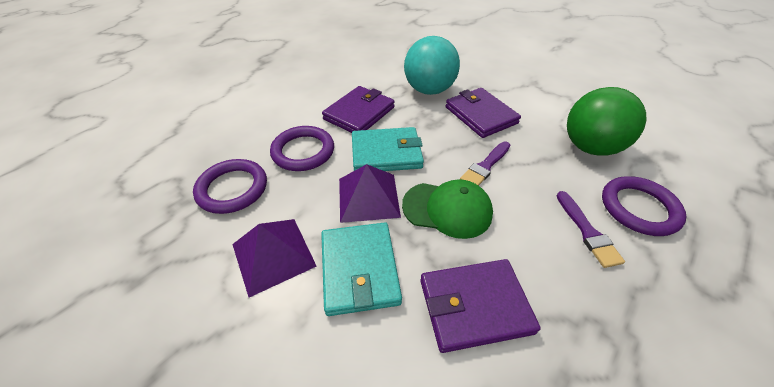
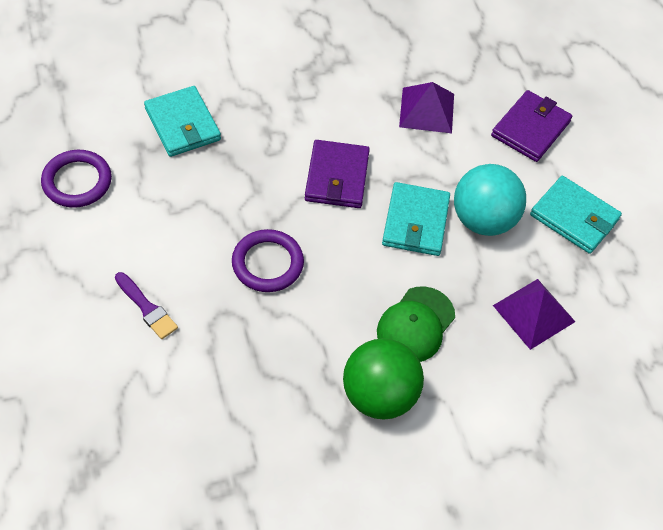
purple brush: 2 -> 1
purple ring: 3 -> 2
purple wallet: 3 -> 2
turquoise wallet: 2 -> 3

